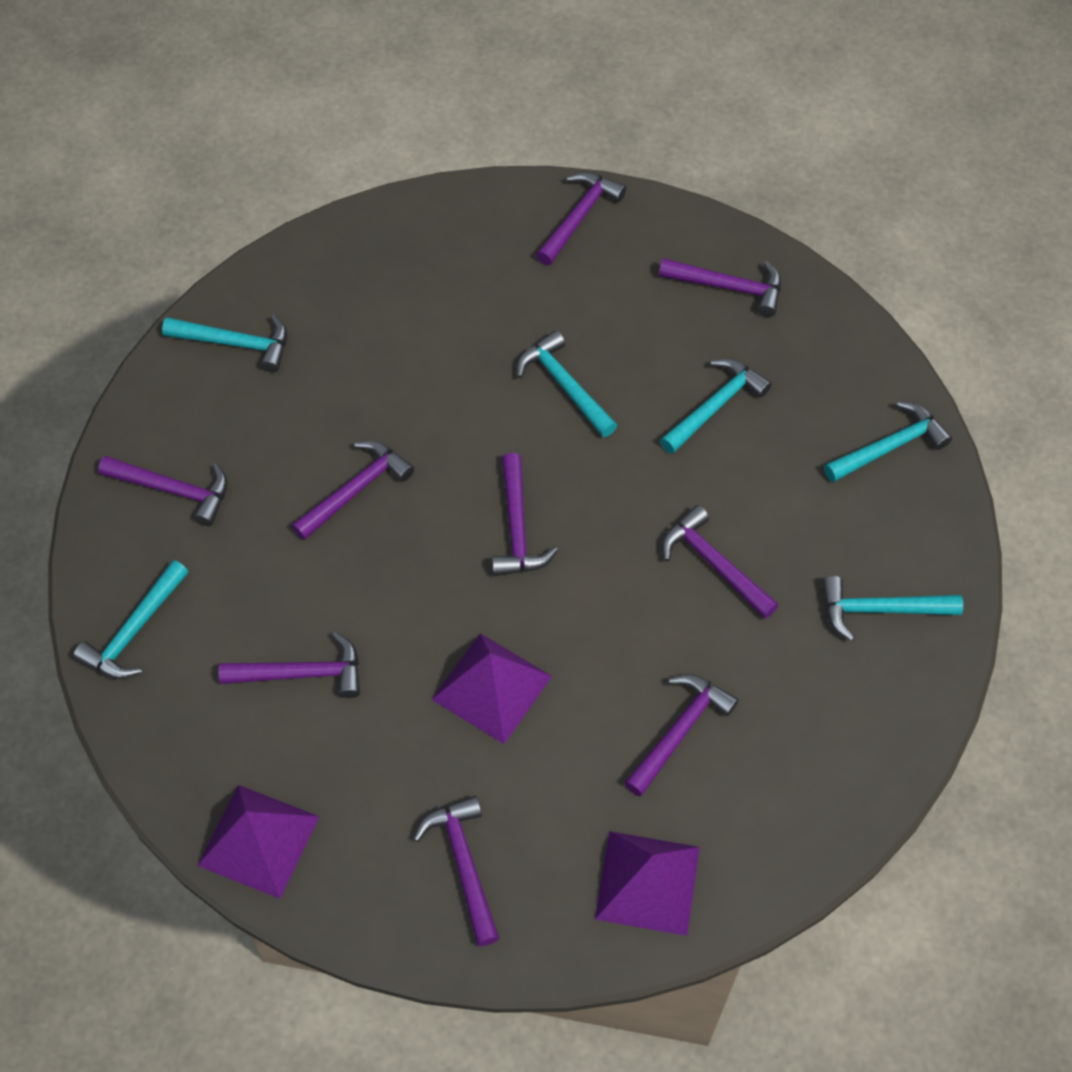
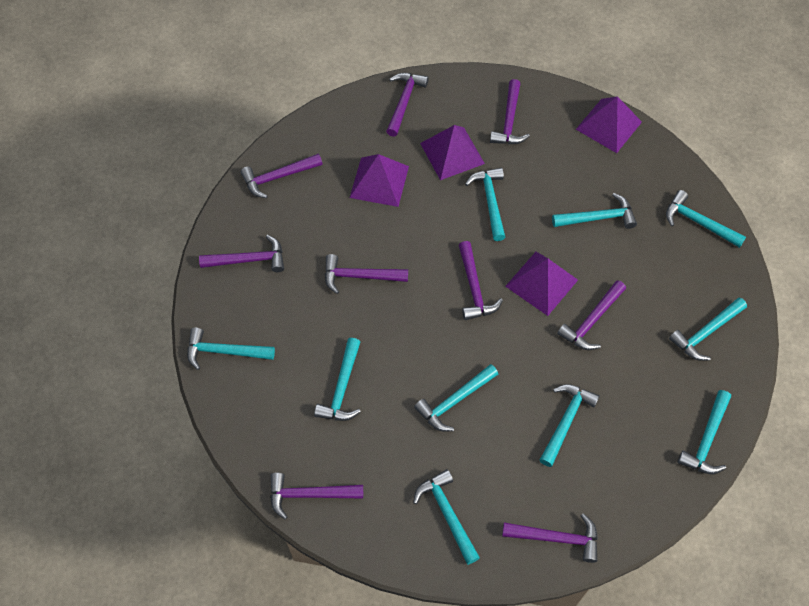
purple pyramid: 3 -> 4
turquoise hammer: 6 -> 10

